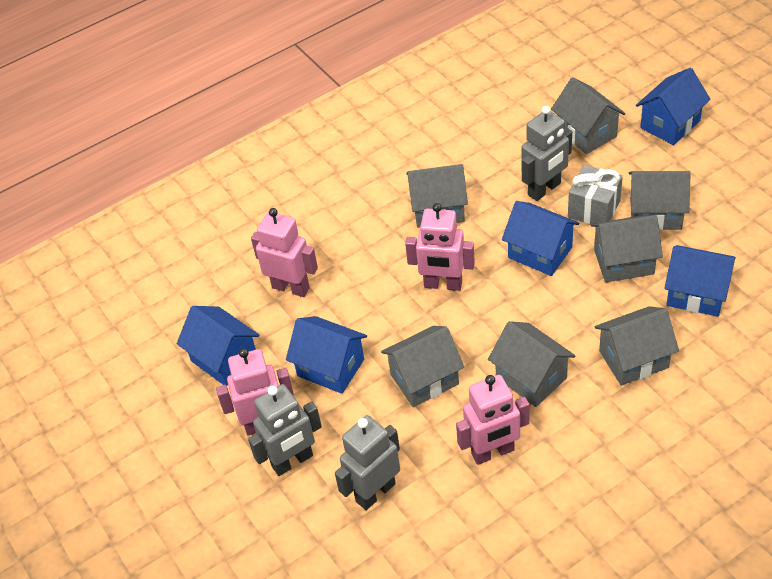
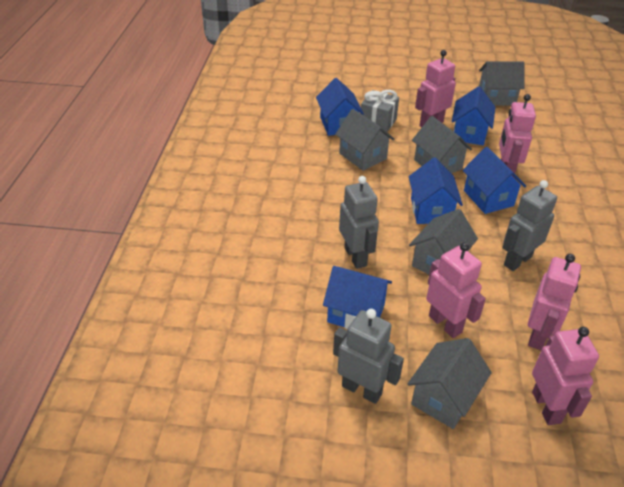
grey house: 7 -> 5
pink robot: 4 -> 5

